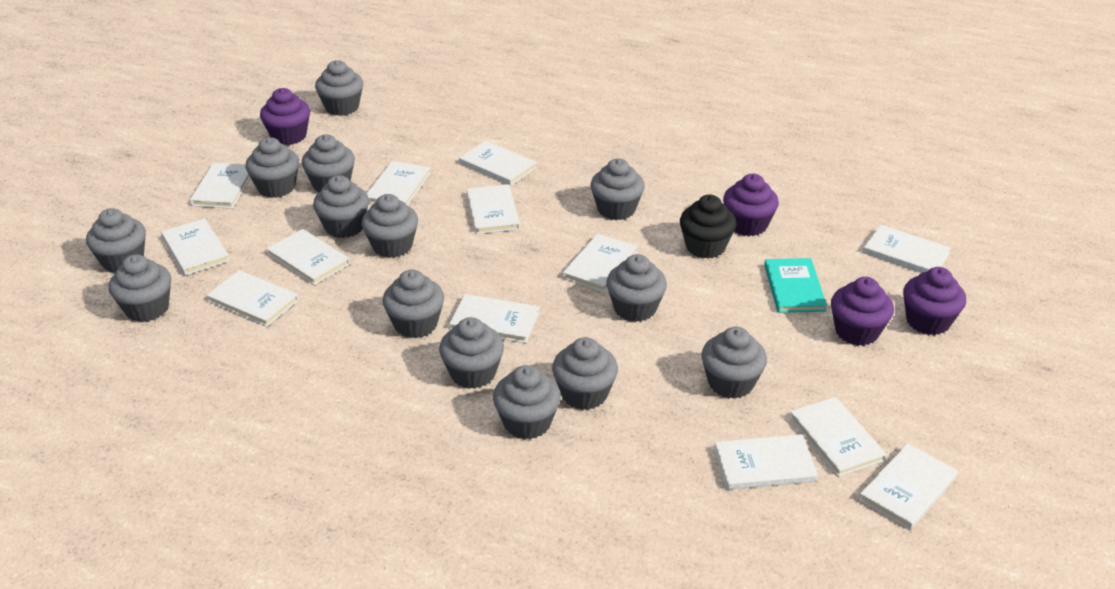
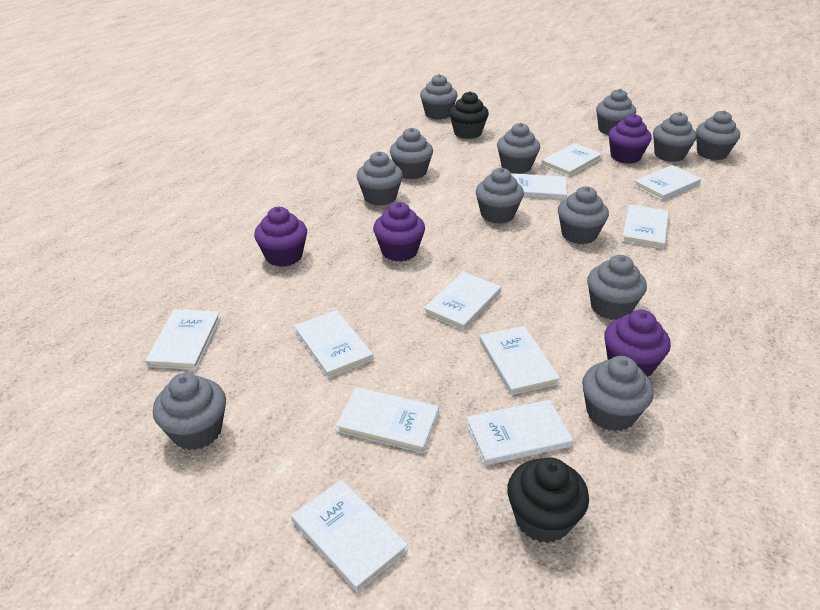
black cupcake: 1 -> 2
grey cupcake: 14 -> 12
turquoise book: 1 -> 0
white book: 13 -> 11

